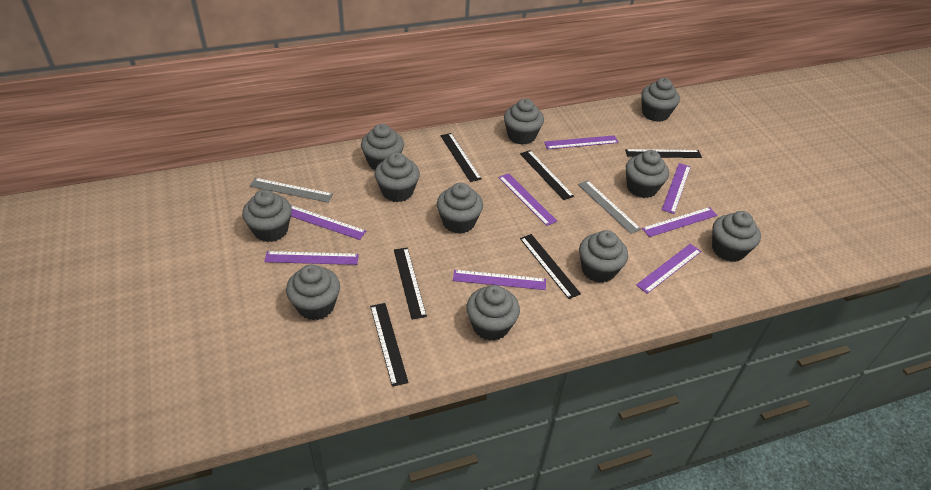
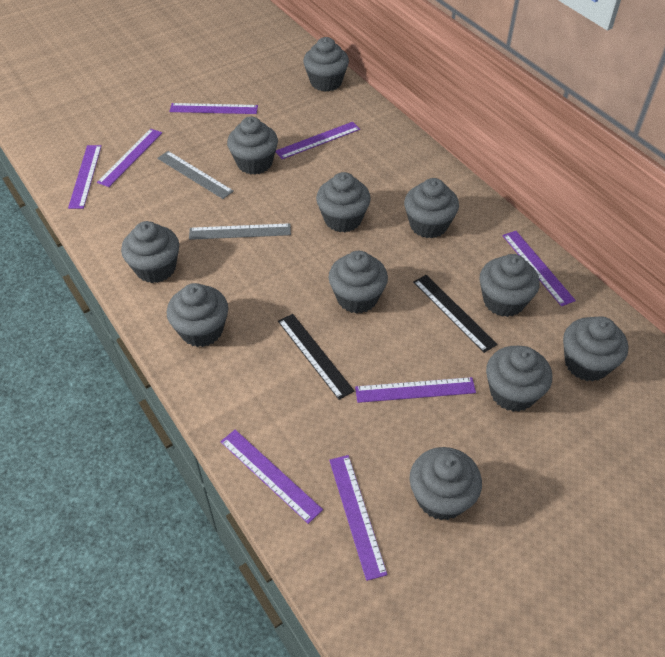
black ruler: 6 -> 2

